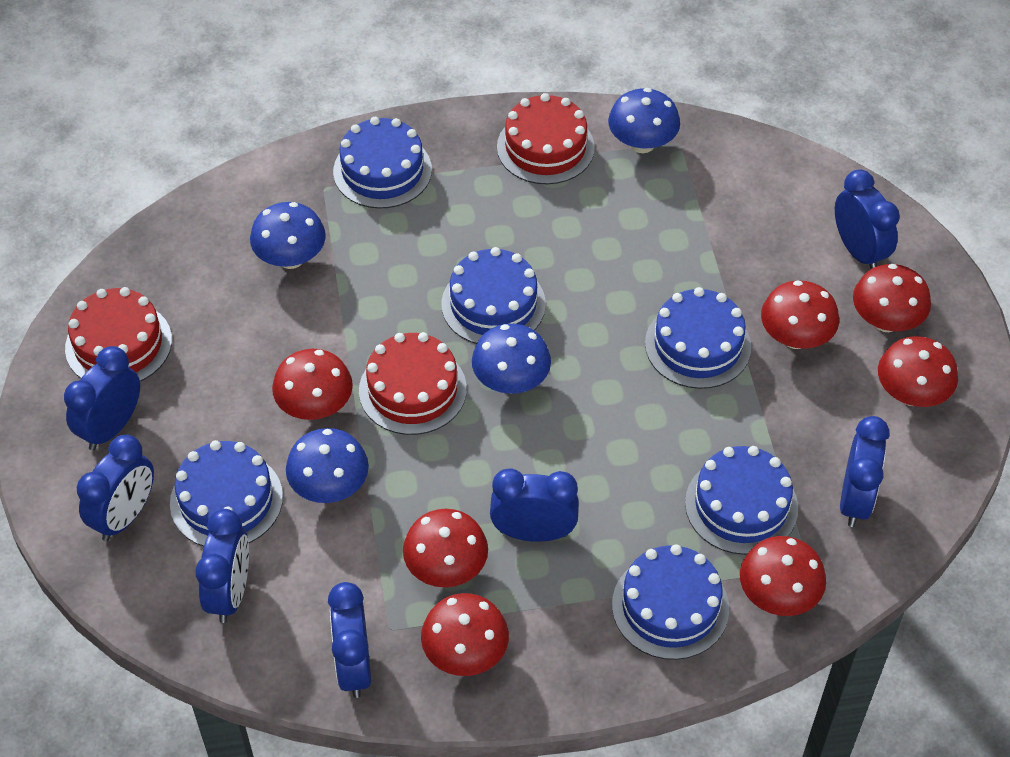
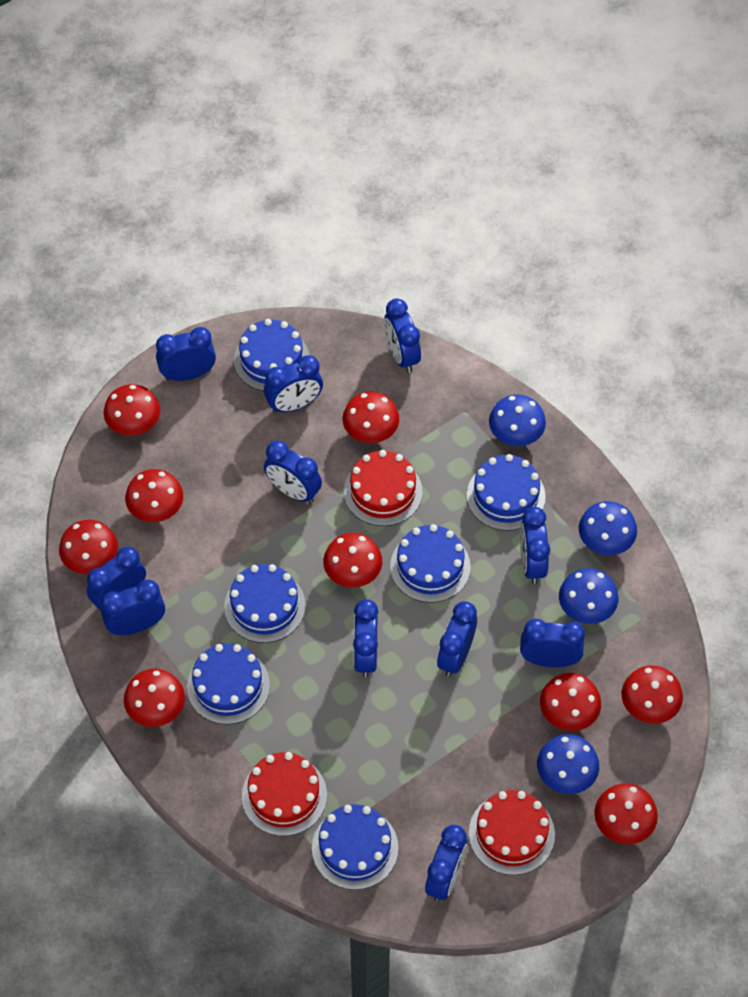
blue clock: 7 -> 11
red mushroom: 7 -> 9

